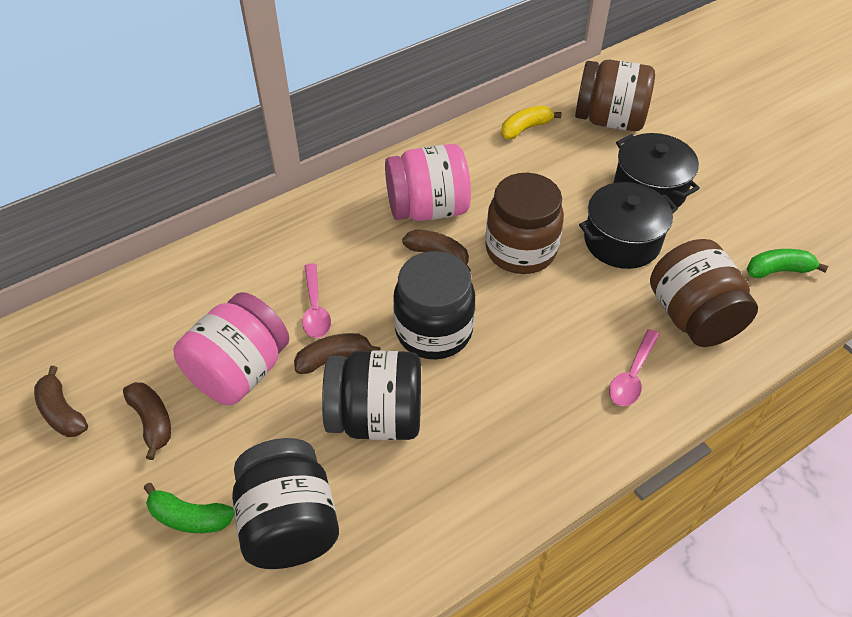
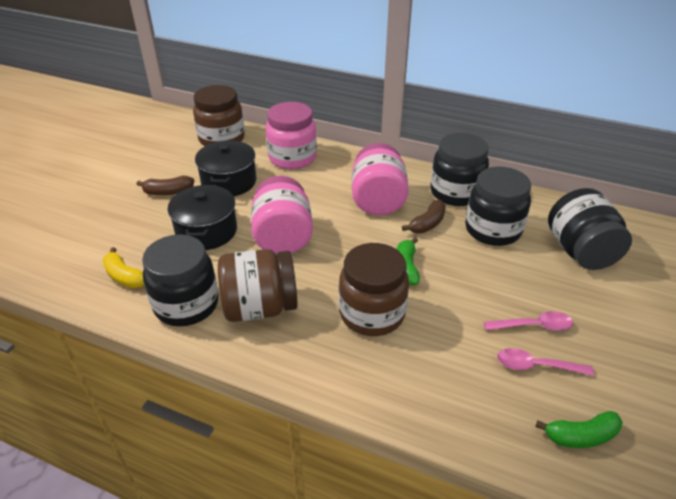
black jar: 3 -> 4
brown banana: 4 -> 2
pink jar: 2 -> 3

